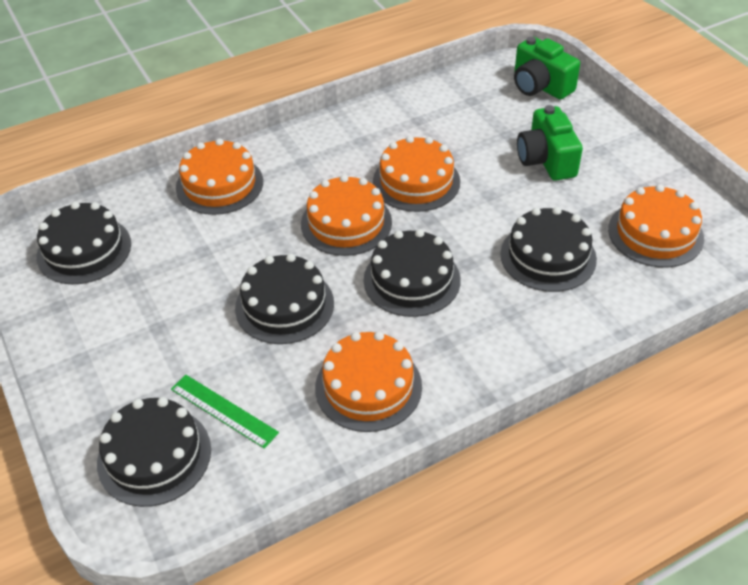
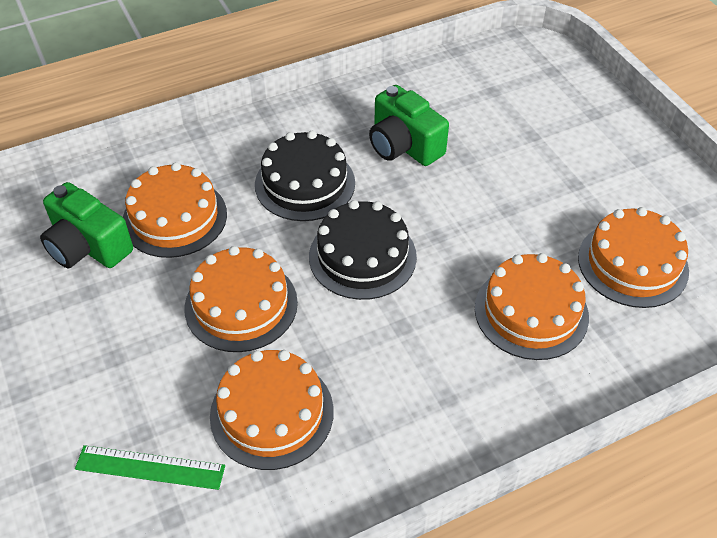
black cake: 5 -> 2

